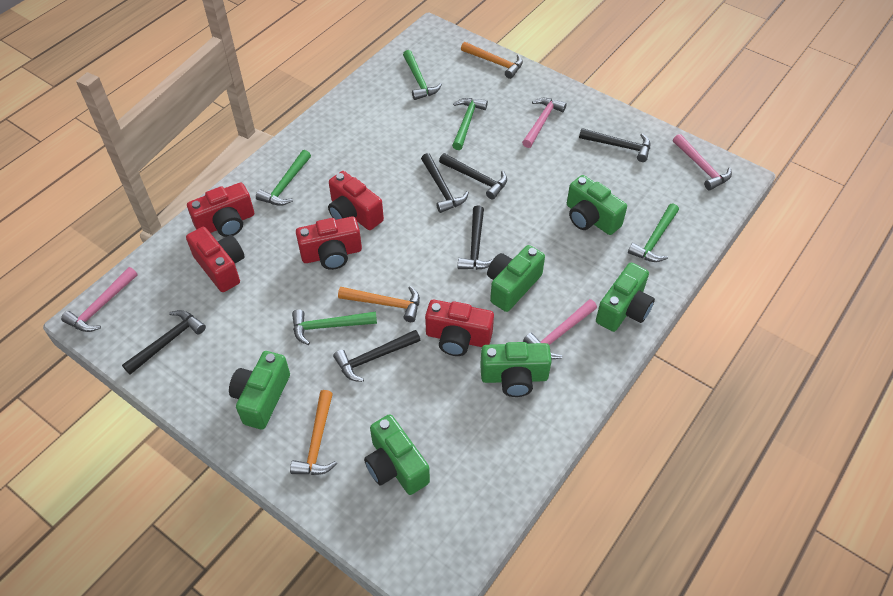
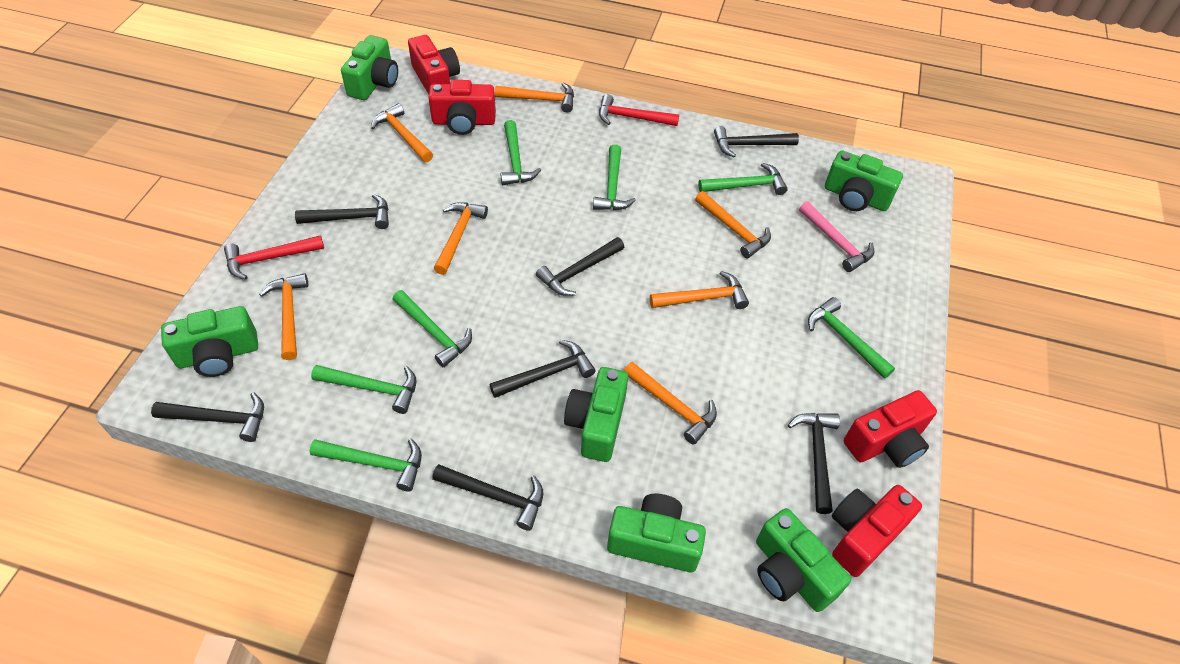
black hammer: 6 -> 7
green hammer: 5 -> 7
orange hammer: 3 -> 7
pink hammer: 4 -> 1
red camera: 5 -> 4
red hammer: 0 -> 2

